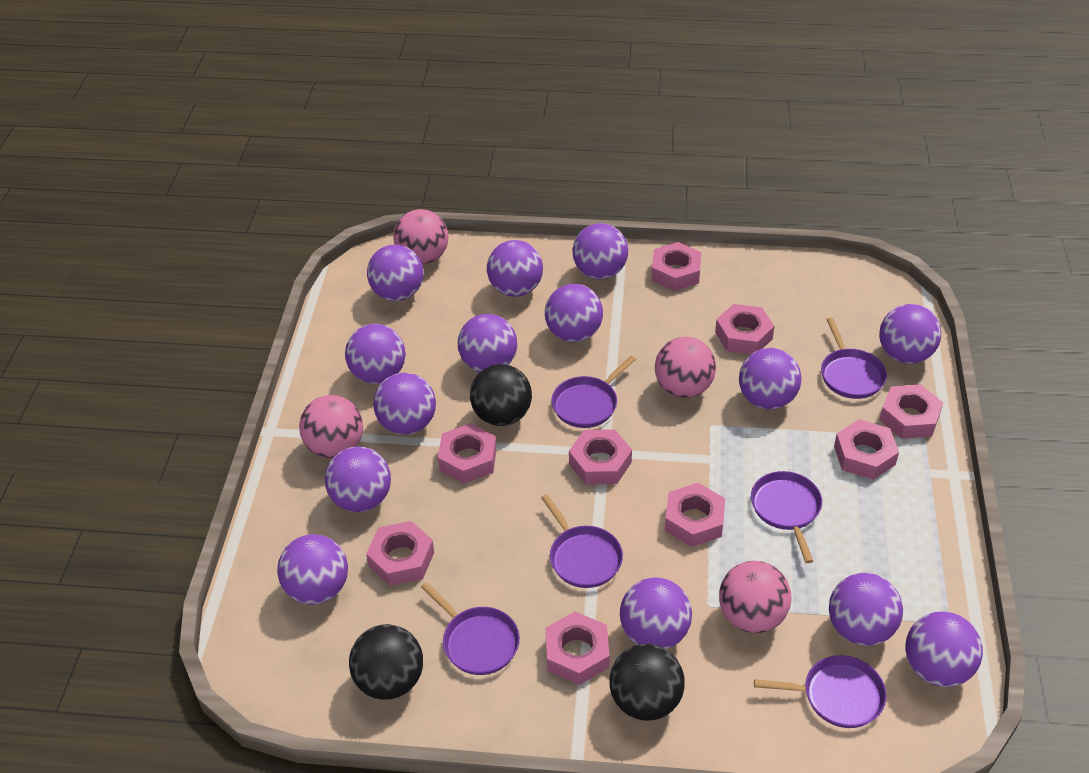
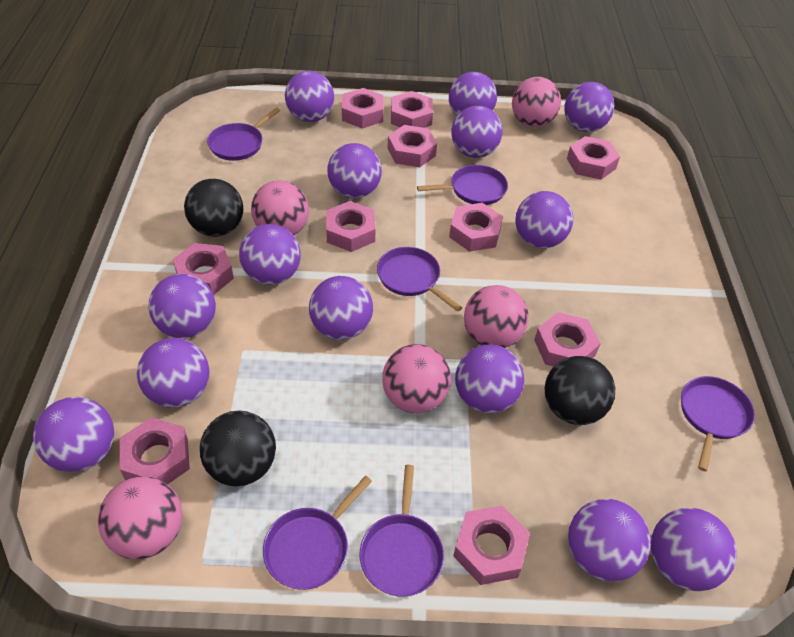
pink ball: 4 -> 5
pink nut: 9 -> 10

